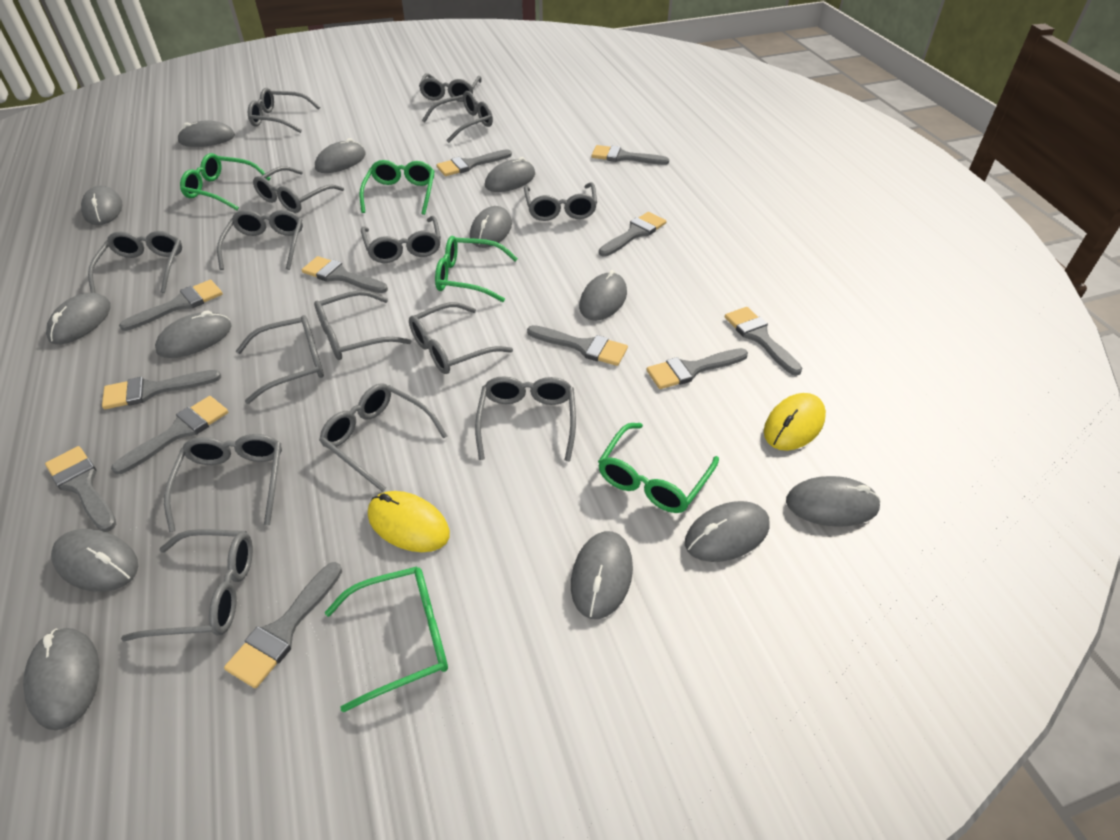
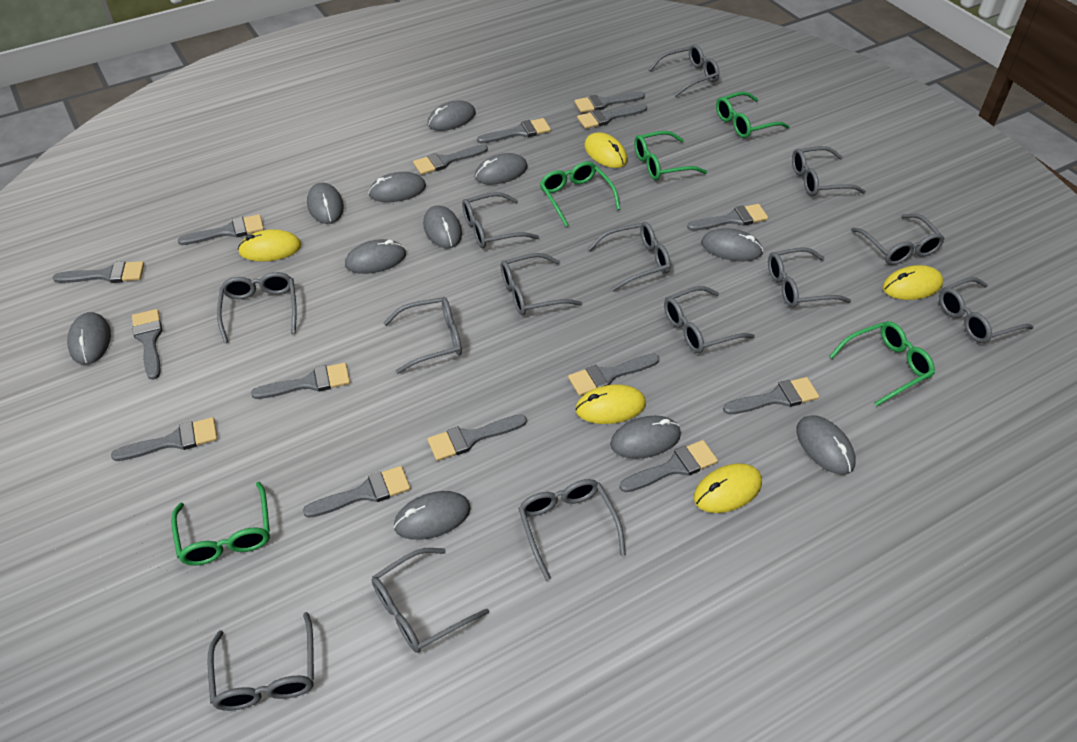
grey brush: 12 -> 15
grey glasses: 15 -> 14
grey mouse: 13 -> 11
yellow mouse: 2 -> 5

